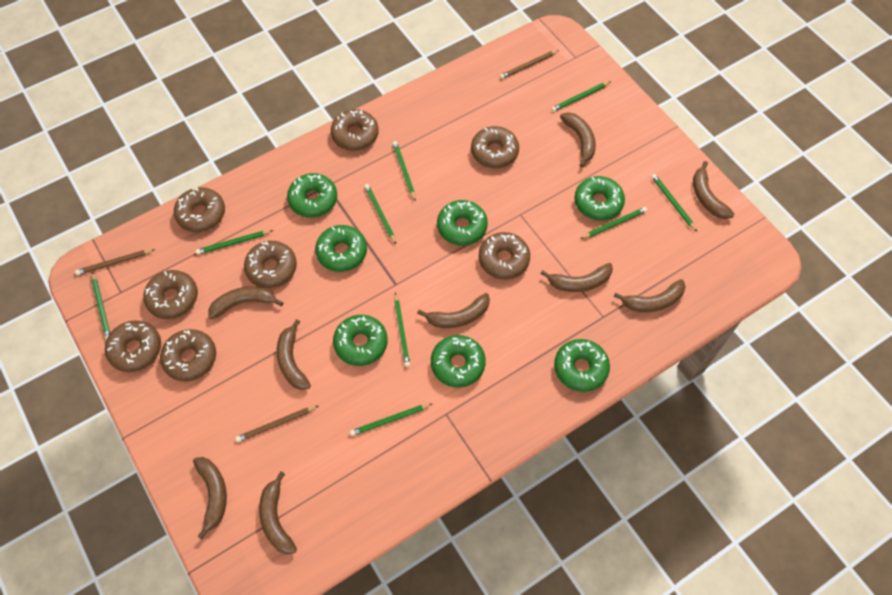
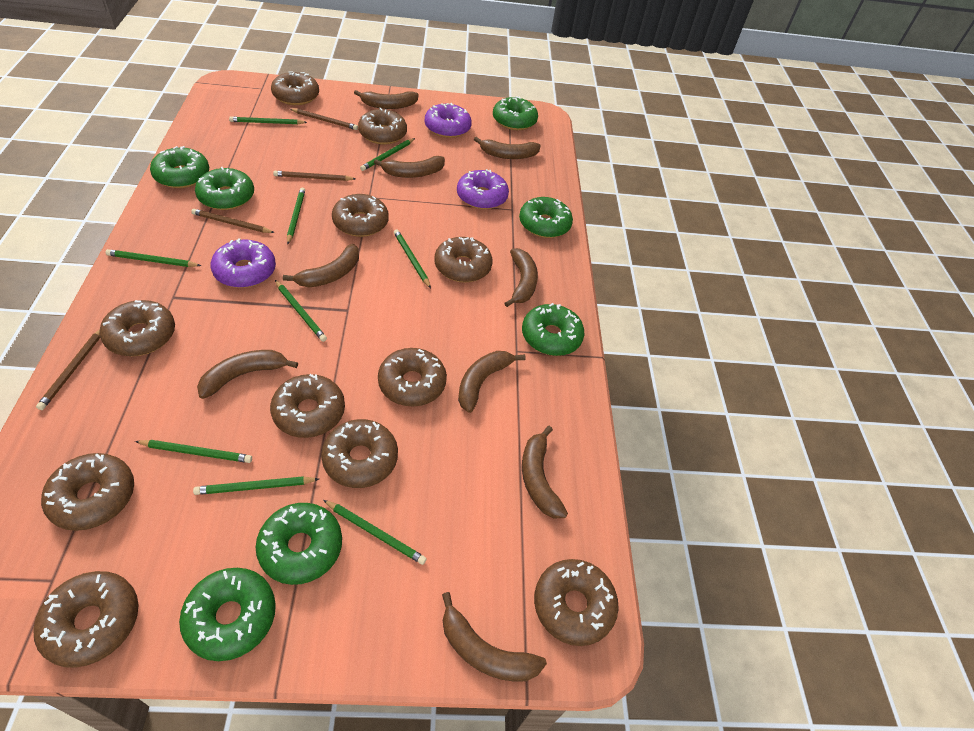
brown donut: 8 -> 11
brown pencil: 3 -> 4
purple donut: 0 -> 3

